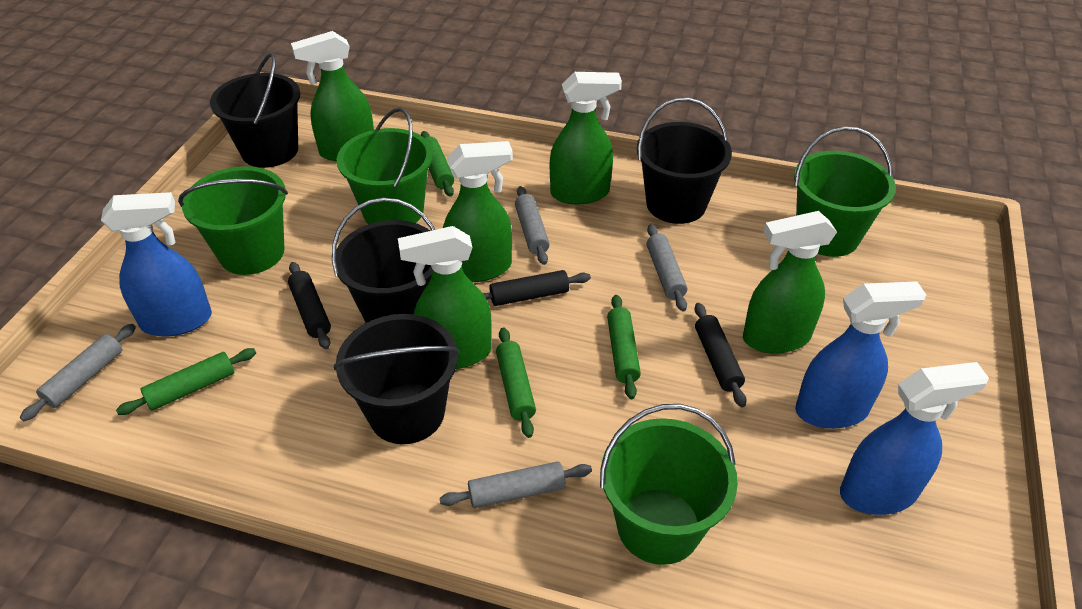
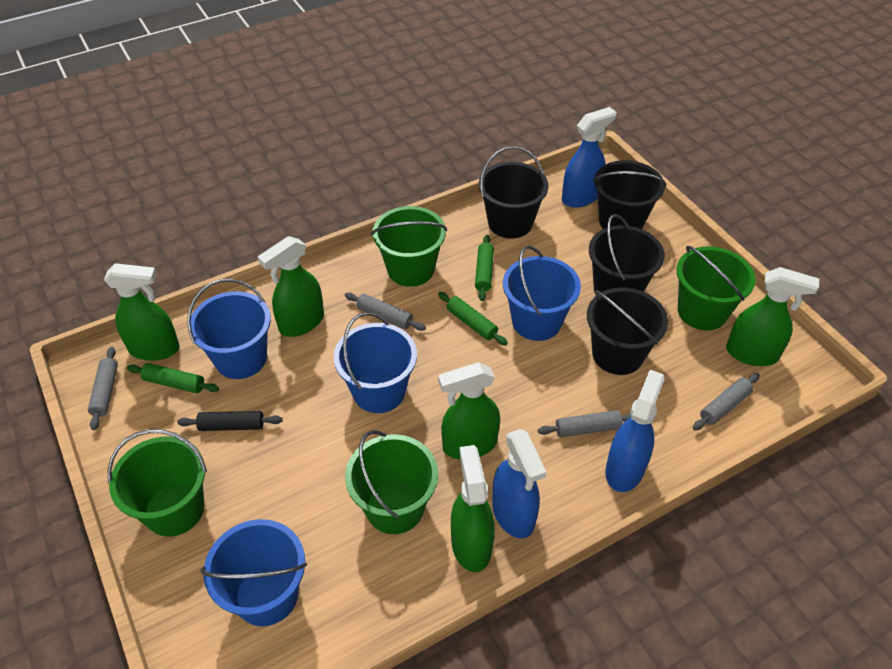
black rolling pin: 3 -> 1
blue bucket: 0 -> 4
green rolling pin: 4 -> 3

